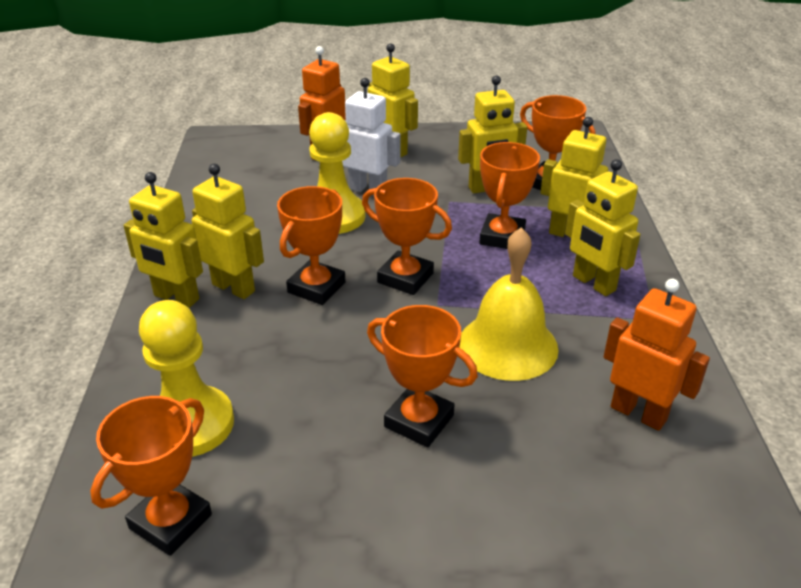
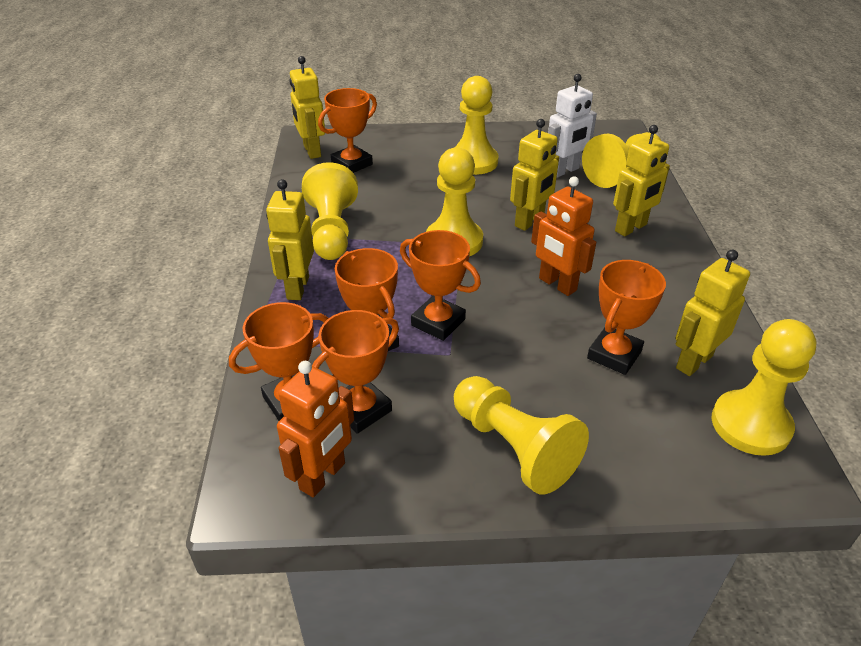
yellow bell: 1 -> 0
yellow pawn: 2 -> 6
yellow robot: 6 -> 5

